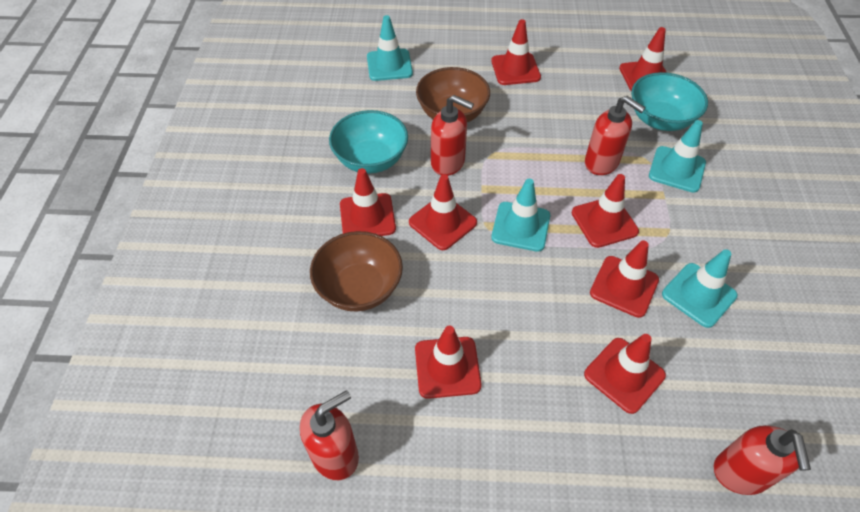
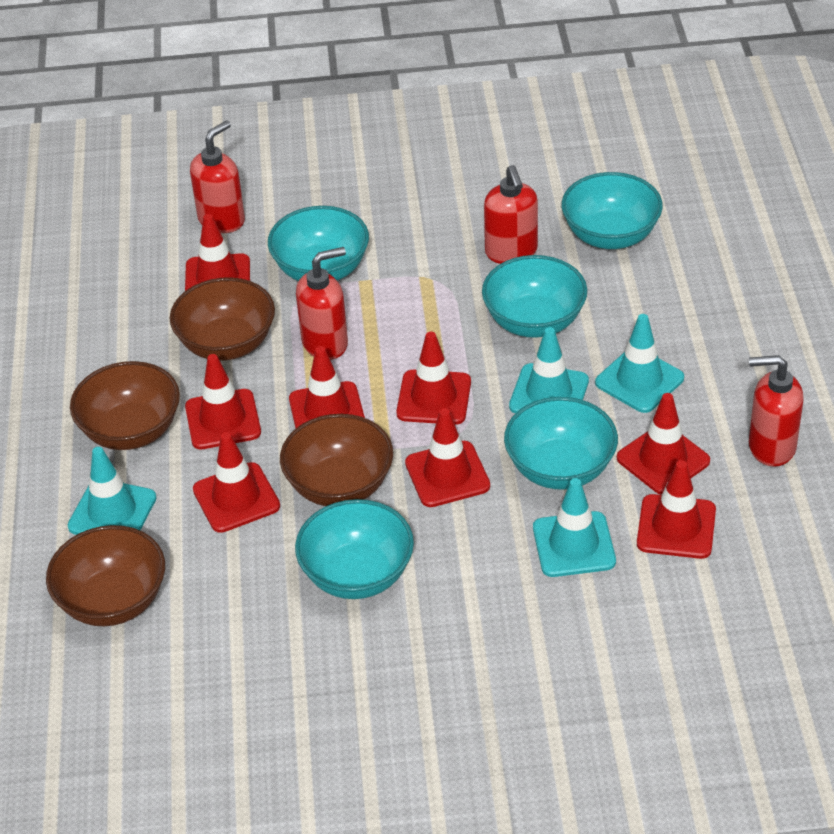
brown bowl: 2 -> 4
turquoise bowl: 2 -> 5

